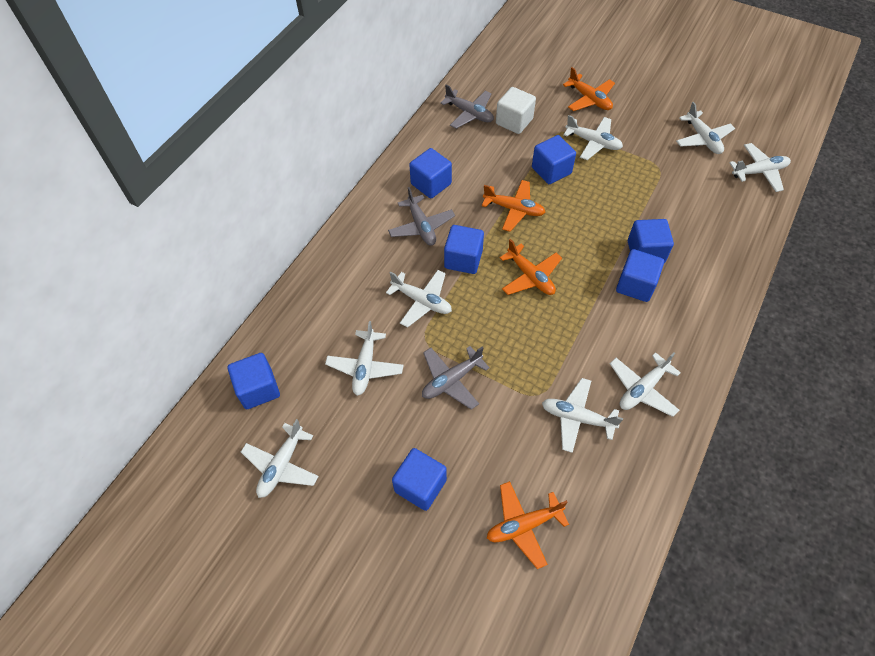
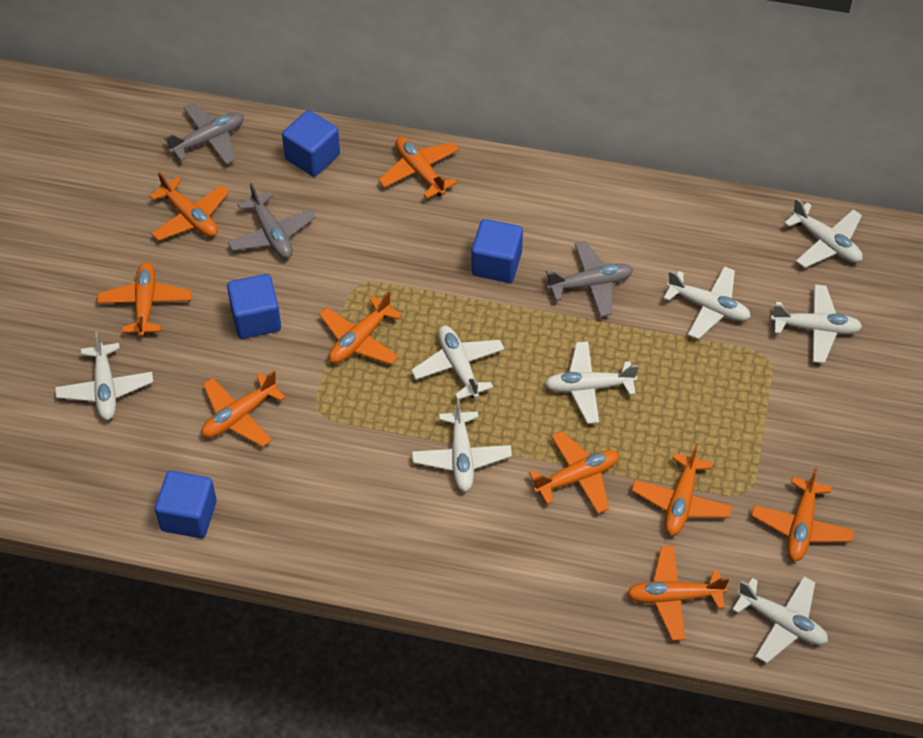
blue cube: 7 -> 4
orange plane: 4 -> 9
white cube: 1 -> 0

